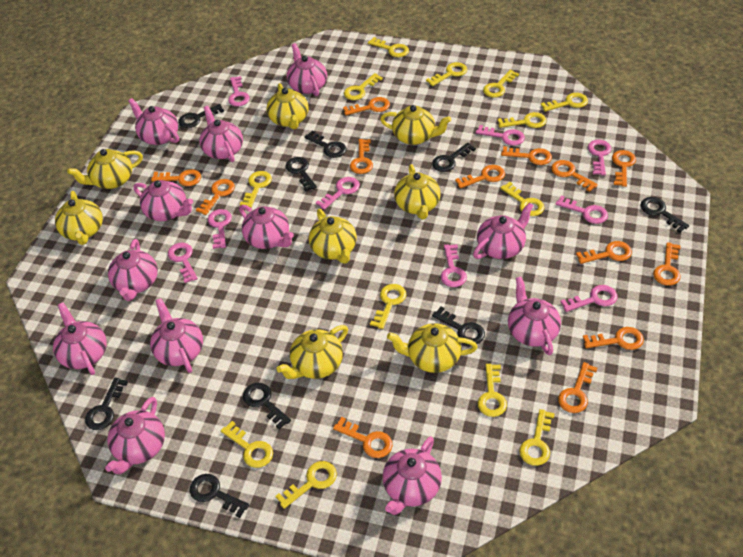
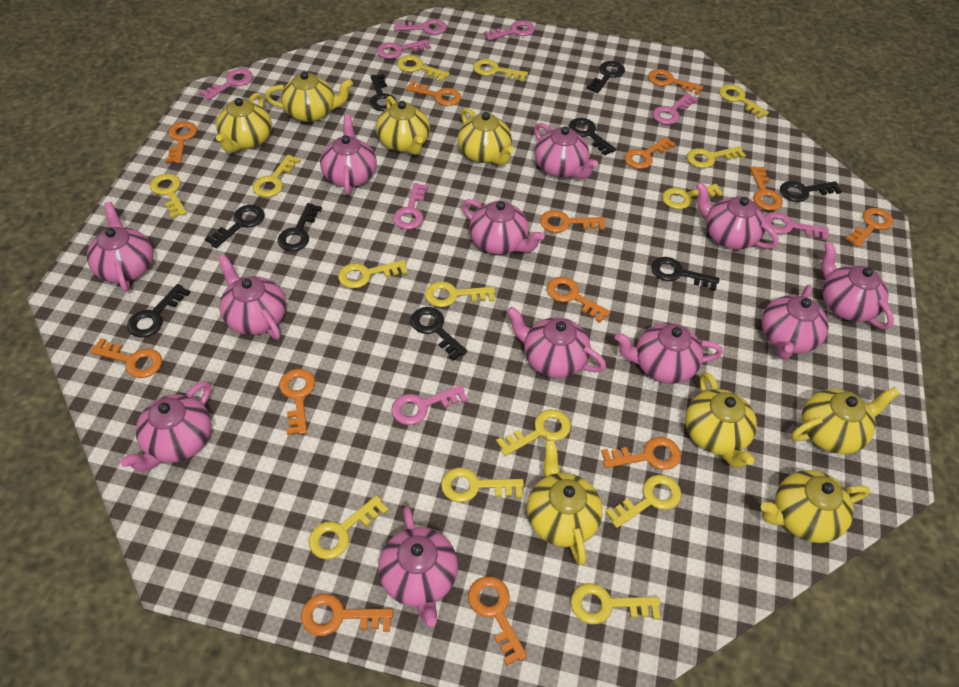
pink key: 9 -> 8
yellow key: 13 -> 14

